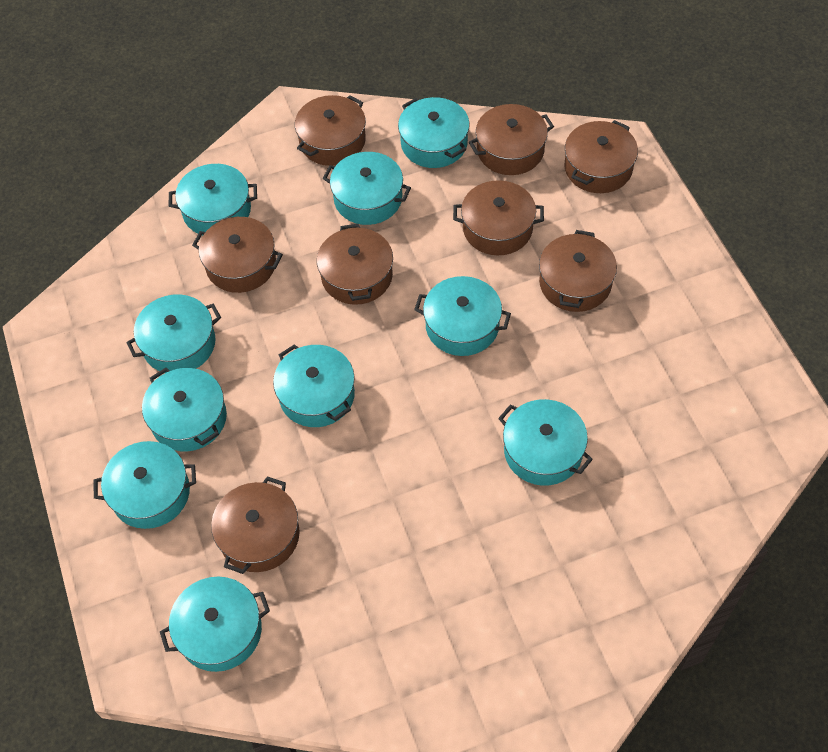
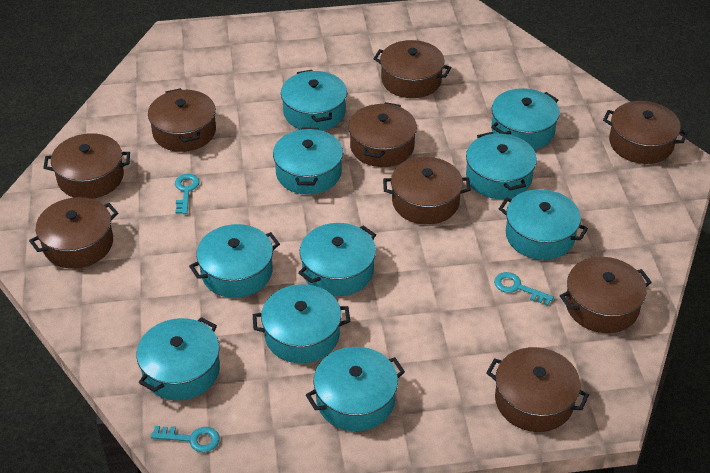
brown pot: 8 -> 9
turquoise key: 0 -> 3

